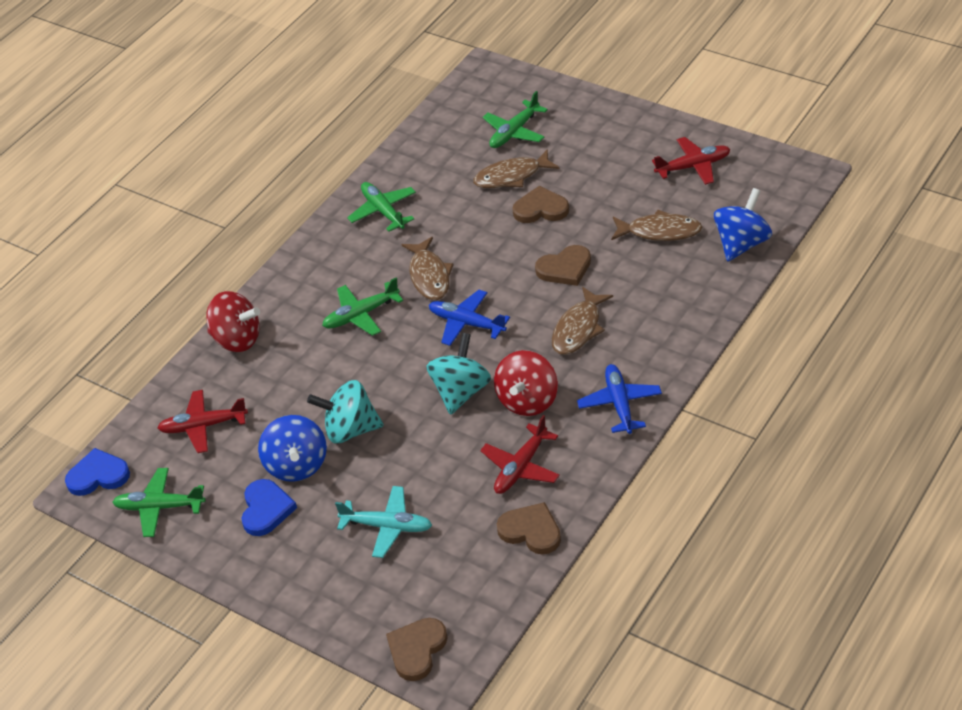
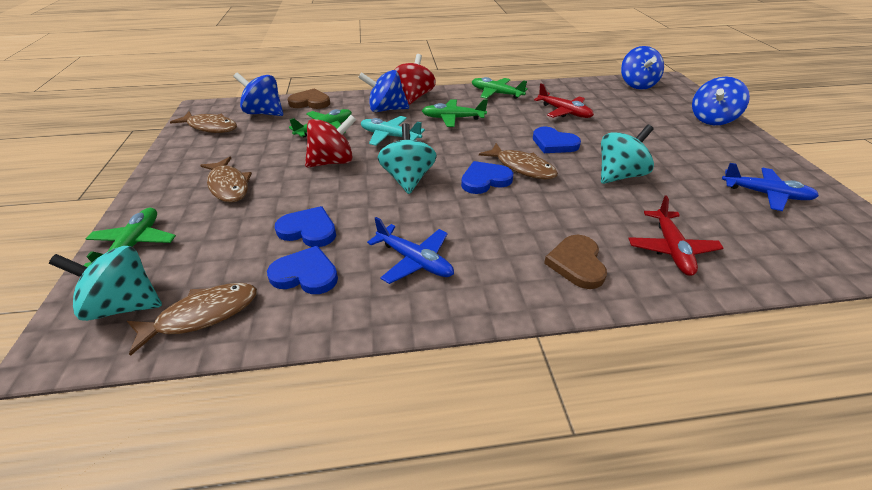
blue heart: 2 -> 4
blue spinning top: 2 -> 4
brown heart: 4 -> 2
red plane: 3 -> 2
turquoise spinning top: 2 -> 3

